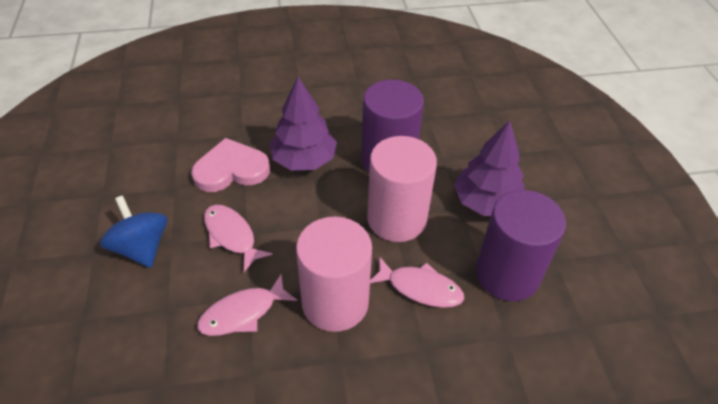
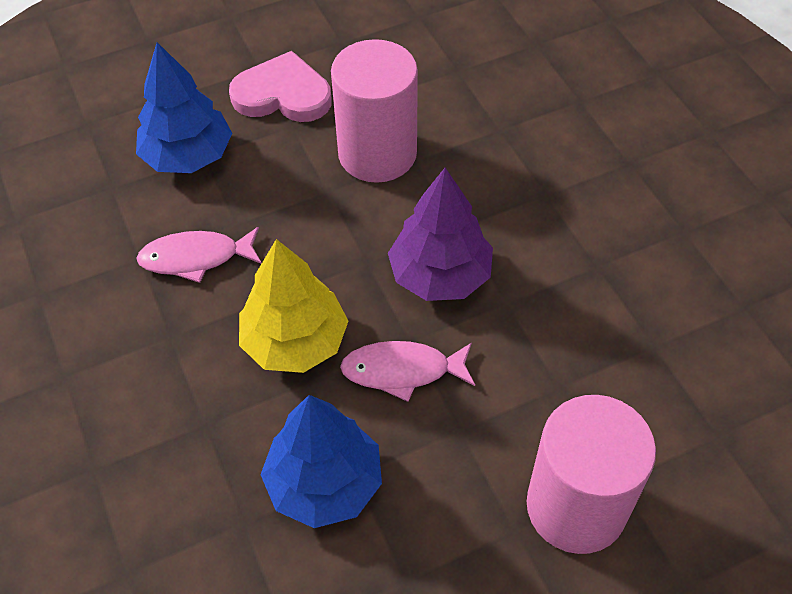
blue spinning top: 1 -> 0
blue tree: 0 -> 2
pink fish: 3 -> 2
purple cylinder: 2 -> 0
purple tree: 2 -> 1
yellow tree: 0 -> 1

